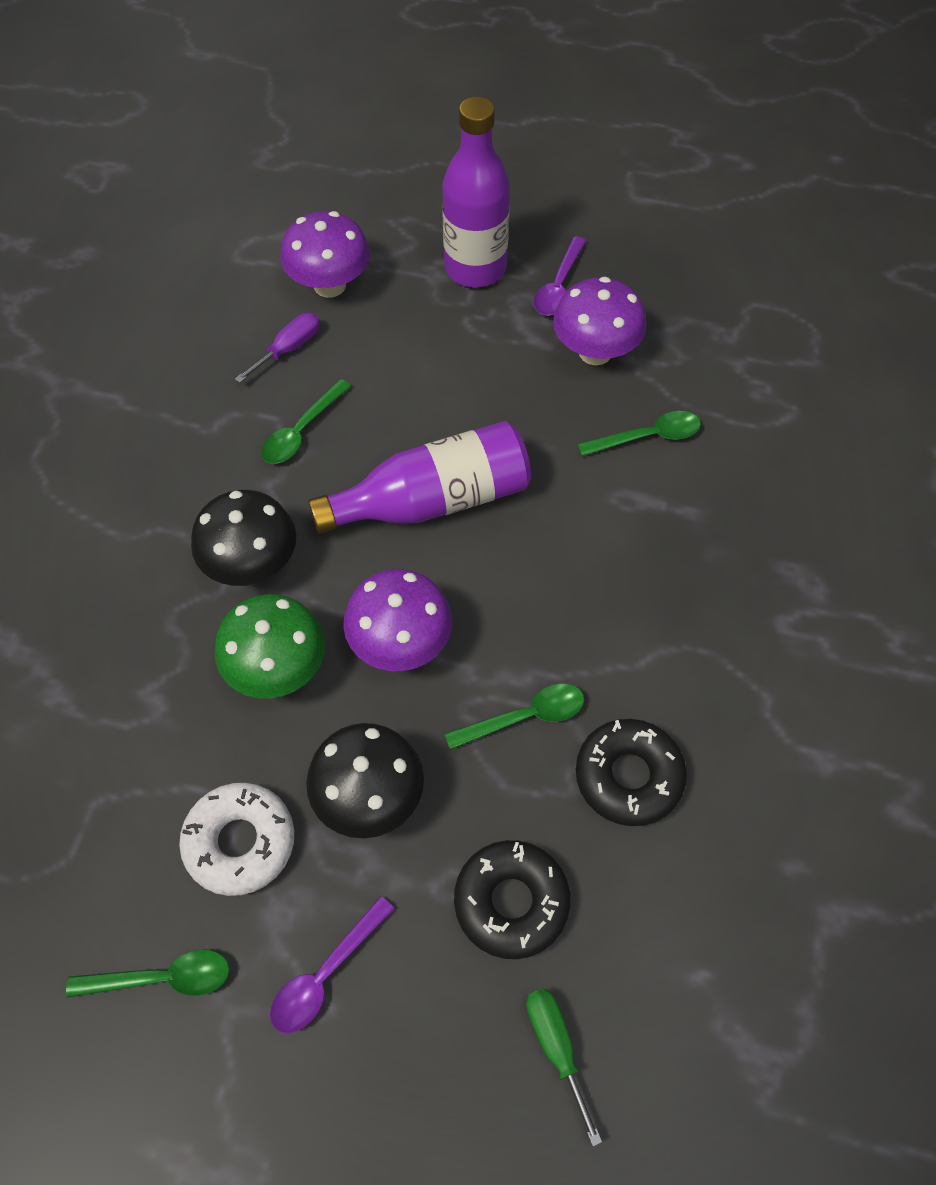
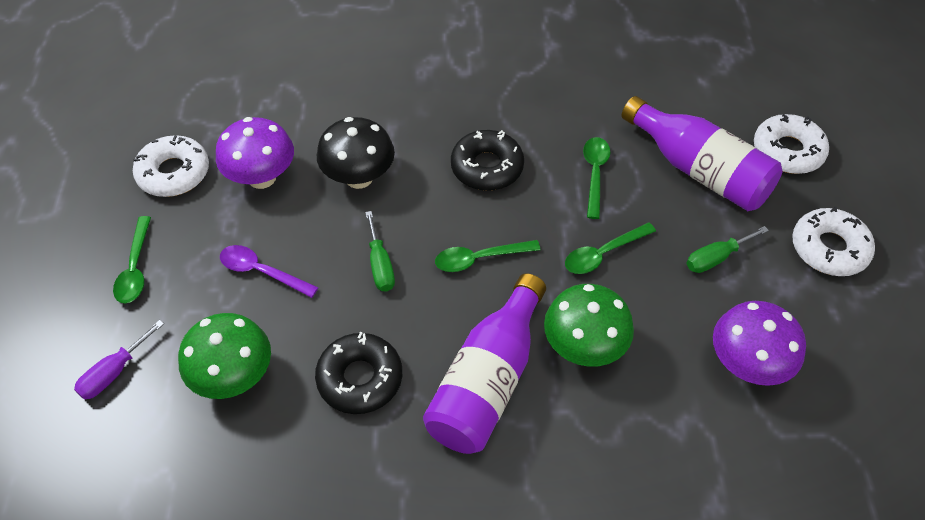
black mushroom: 2 -> 1
green mushroom: 1 -> 2
green screwdriver: 1 -> 2
purple mushroom: 3 -> 2
purple spoon: 2 -> 1
white donut: 1 -> 3

